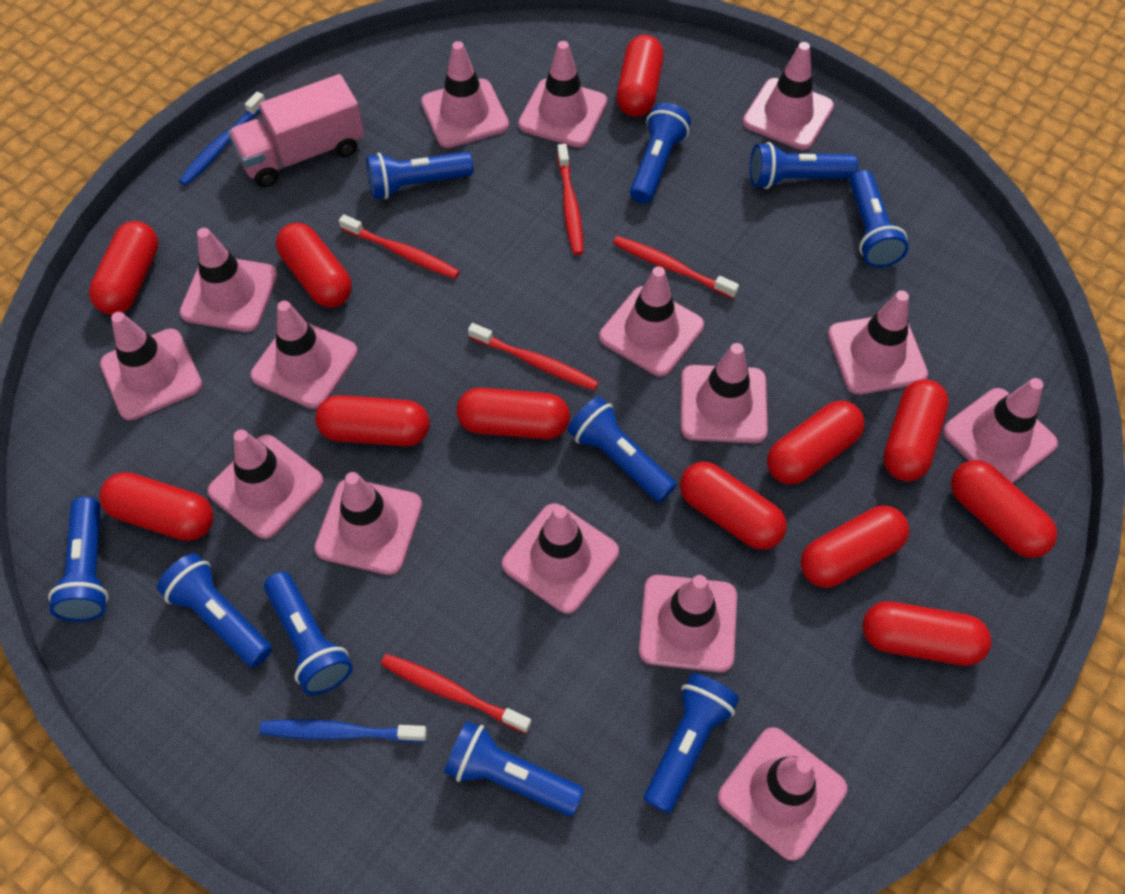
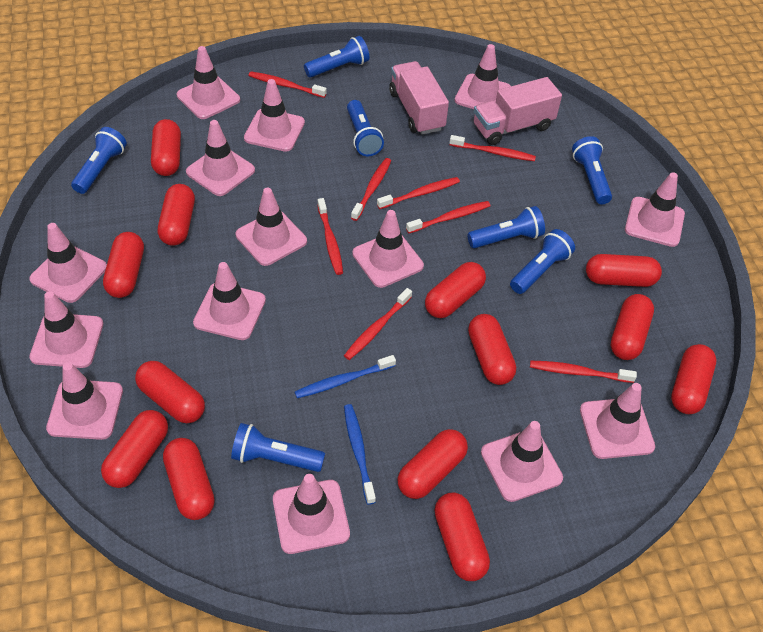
blue flashlight: 10 -> 7
pink traffic cone: 15 -> 14
pink truck: 1 -> 2
red capsule: 12 -> 13
red toothbrush: 5 -> 8

